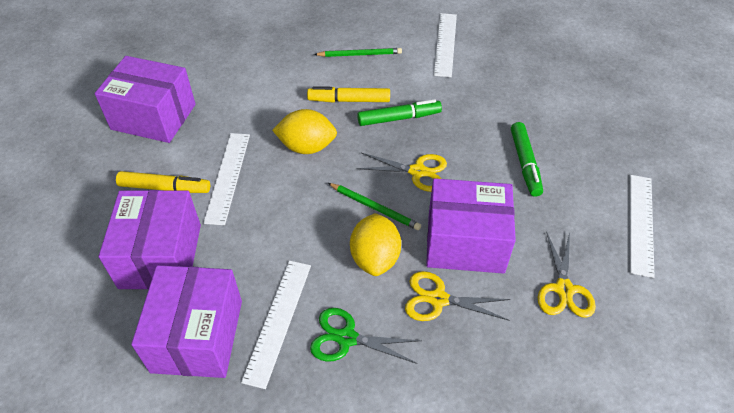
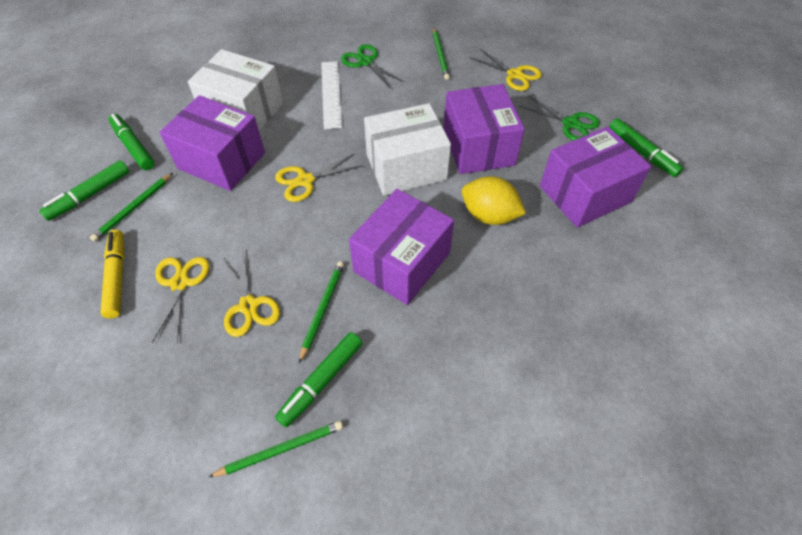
green marker: 2 -> 4
green pencil: 2 -> 4
green scissors: 1 -> 2
white box: 0 -> 2
white ruler: 4 -> 1
yellow lemon: 2 -> 1
yellow marker: 2 -> 1
yellow scissors: 3 -> 4

